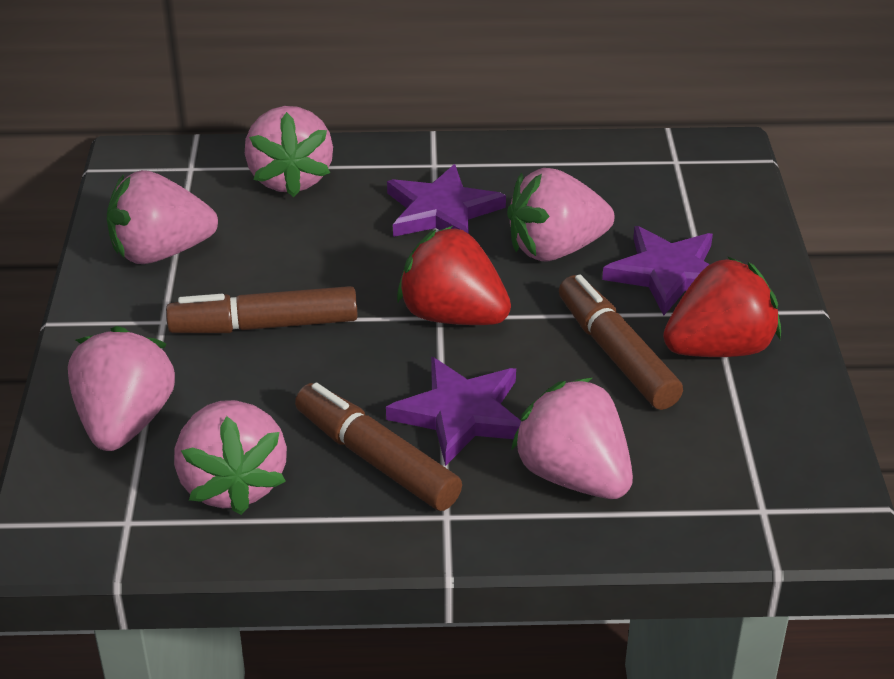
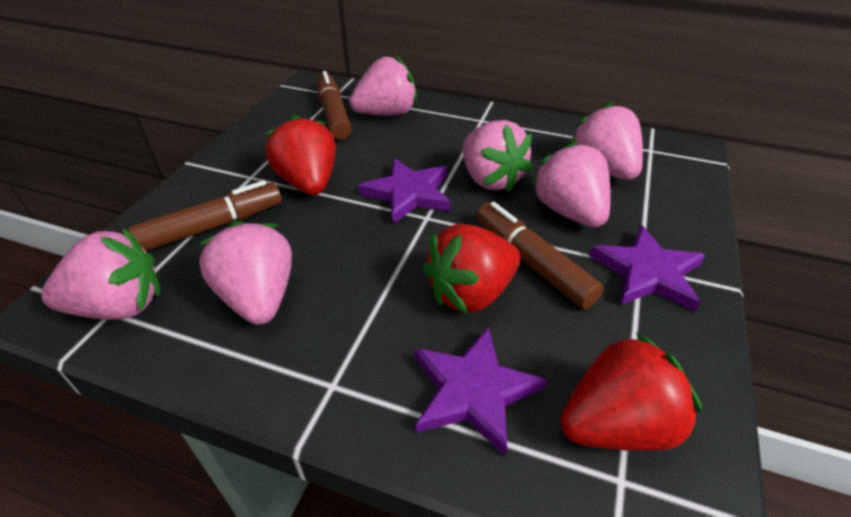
red strawberry: 2 -> 3

